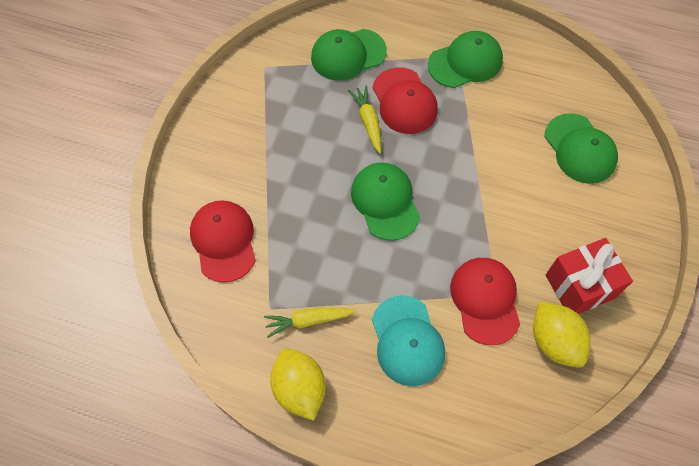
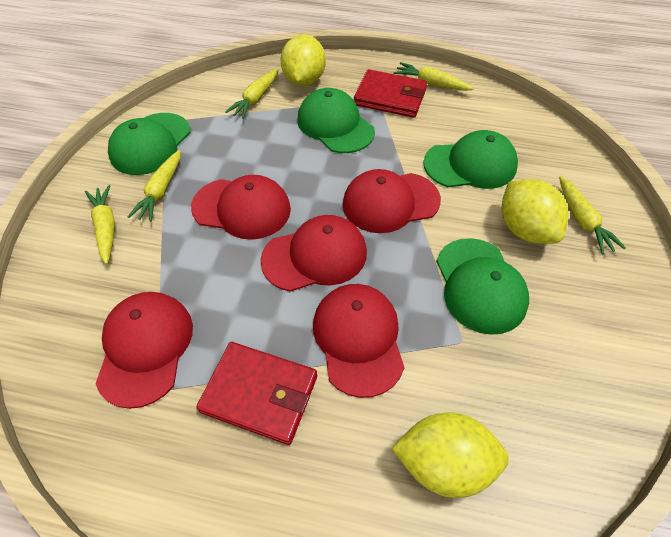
red cap: 3 -> 5
red gift: 1 -> 0
red wallet: 0 -> 2
turquoise cap: 1 -> 0
yellow carrot: 2 -> 5
yellow lemon: 2 -> 3

